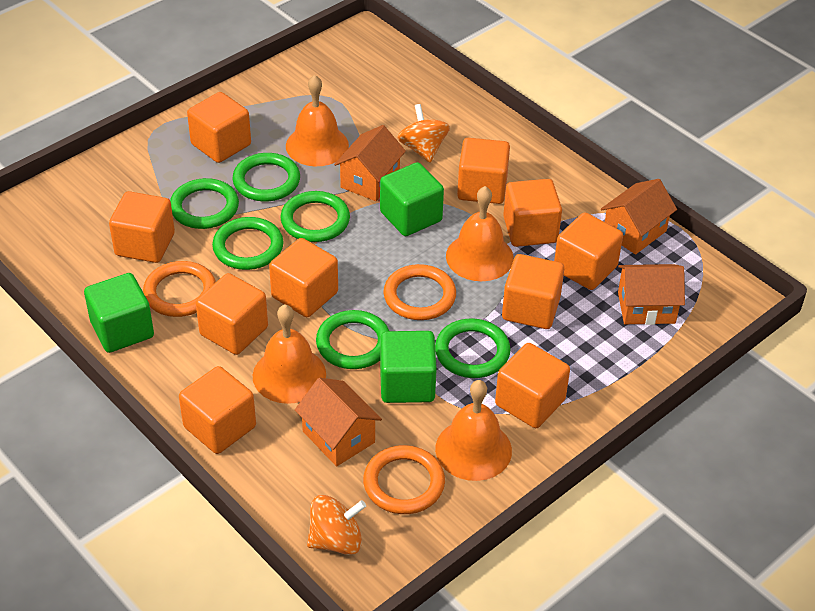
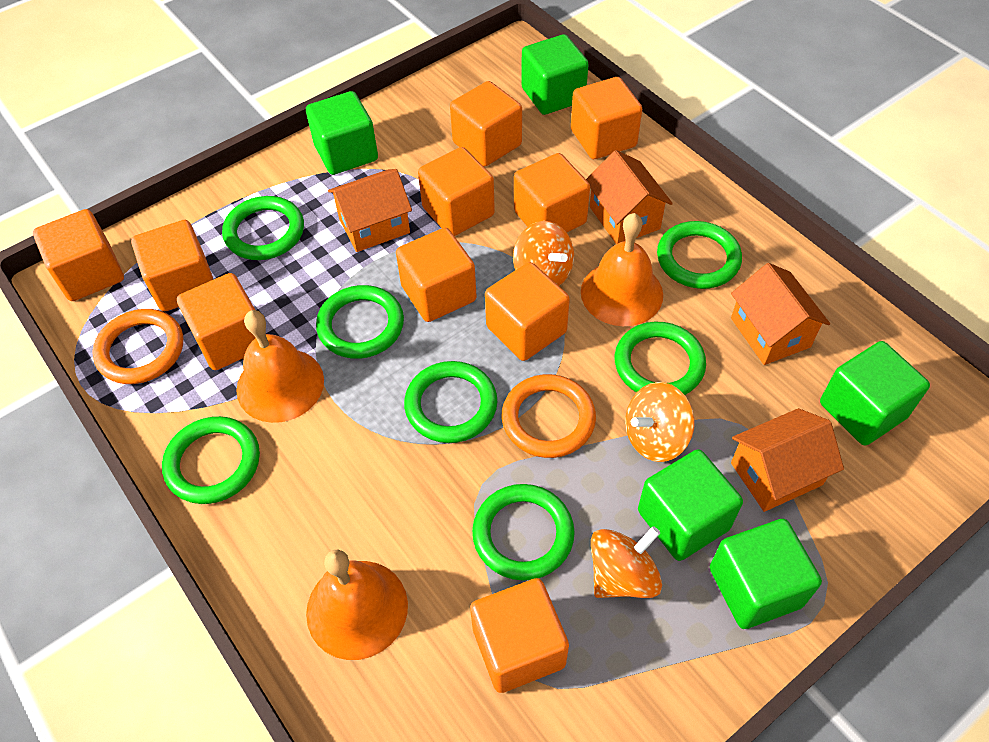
green cube: 3 -> 5
green ring: 6 -> 7
orange bell: 4 -> 3
orange ring: 3 -> 2
orange spinning top: 2 -> 3

